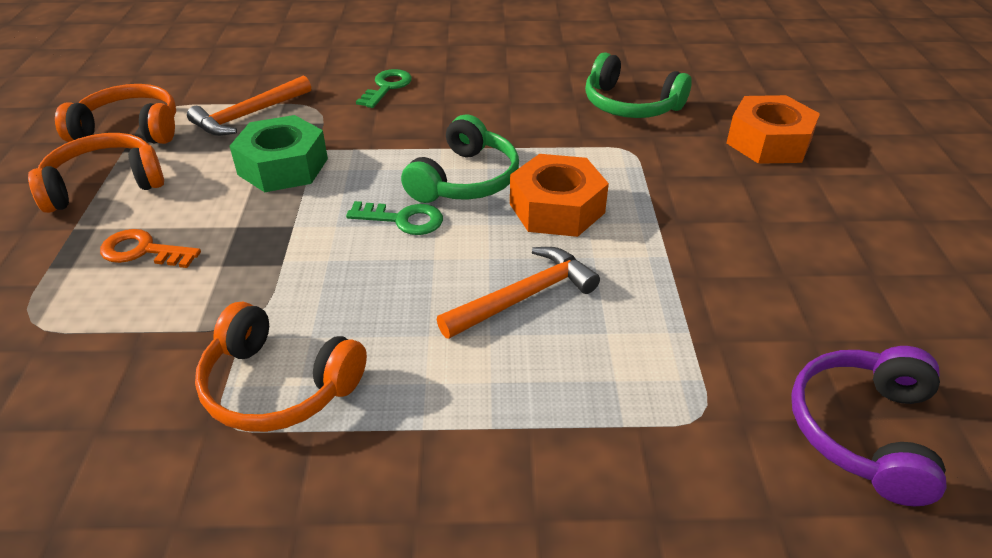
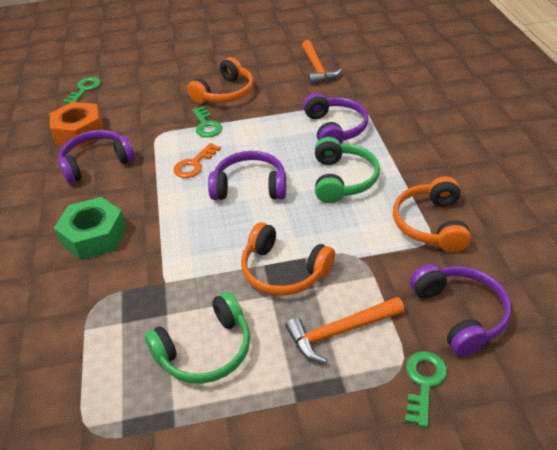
green key: 2 -> 3
orange nut: 2 -> 1
purple headphones: 1 -> 4

